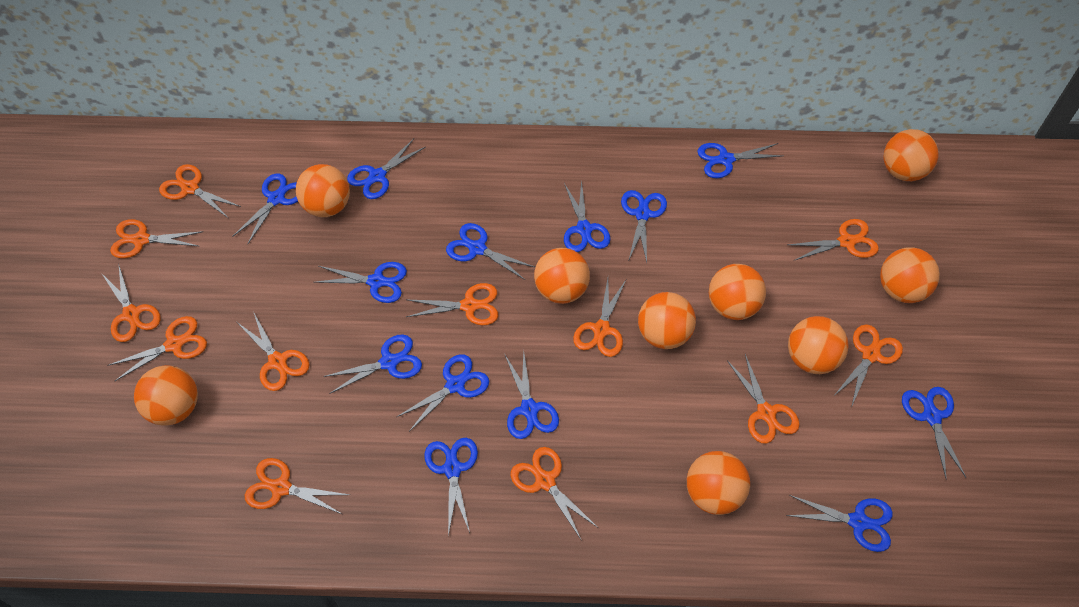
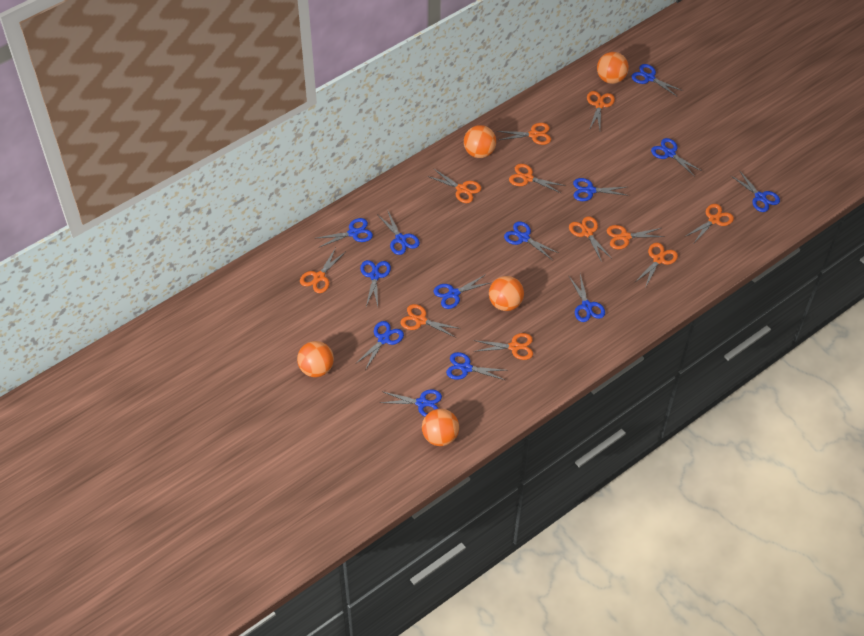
orange ball: 9 -> 5
orange scissors: 12 -> 11

